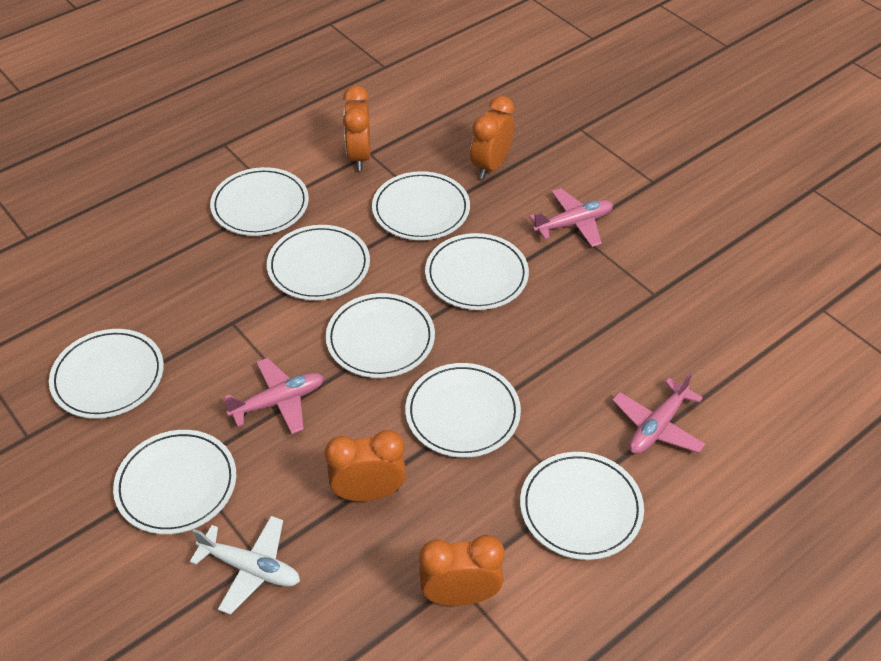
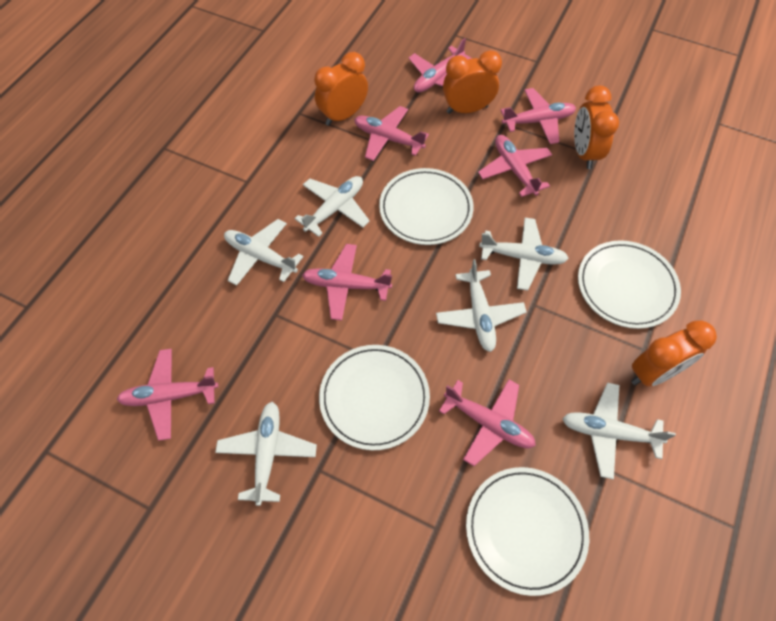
pink plane: 3 -> 7
white plane: 1 -> 6
white plate: 9 -> 4

